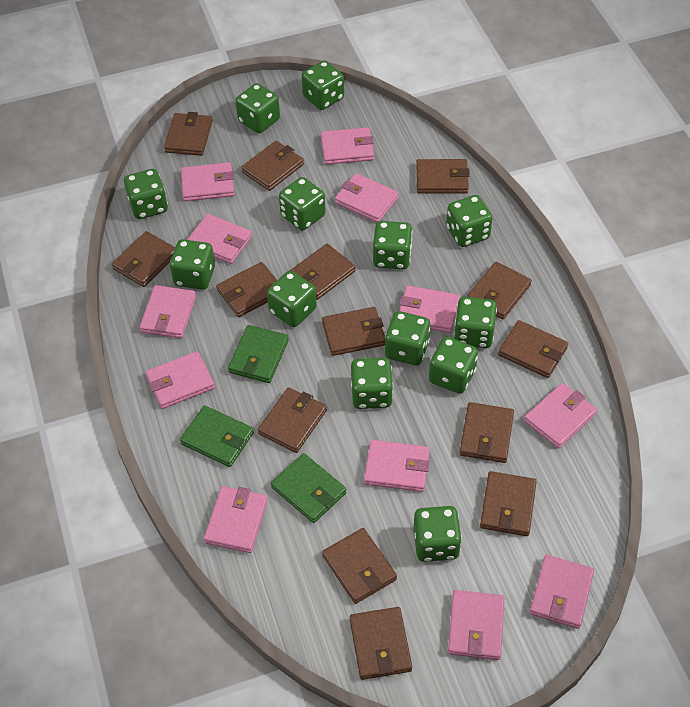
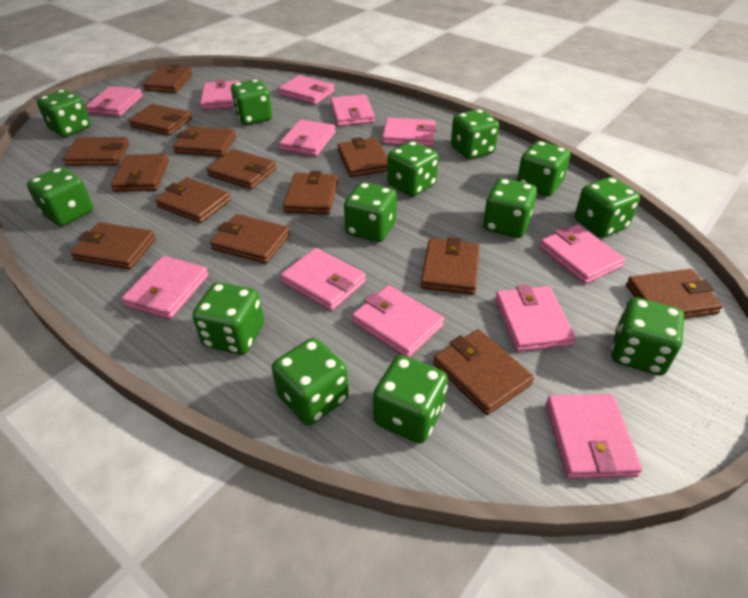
green wallet: 3 -> 0

